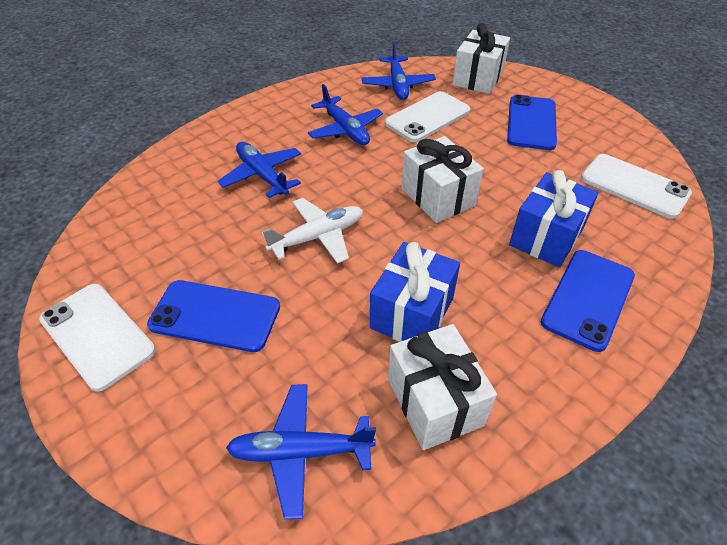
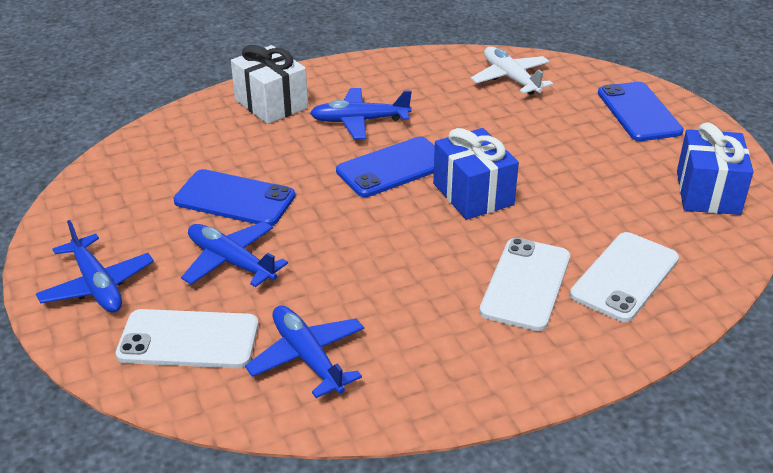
white gift: 3 -> 1

